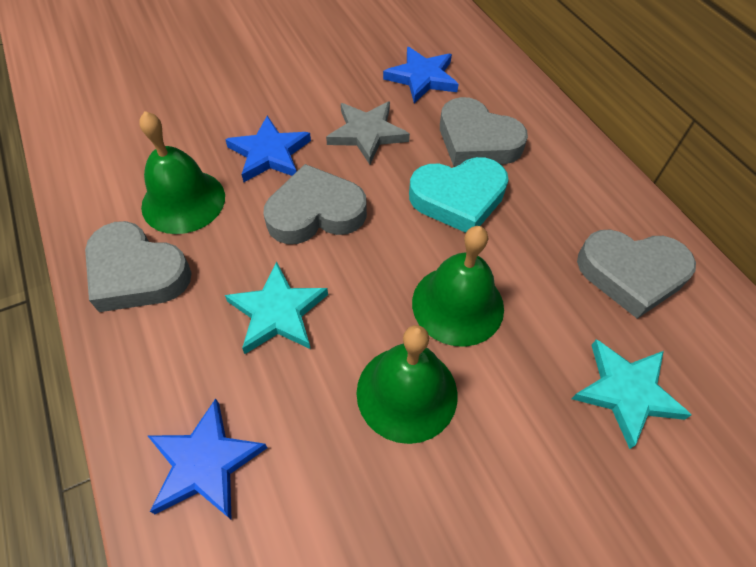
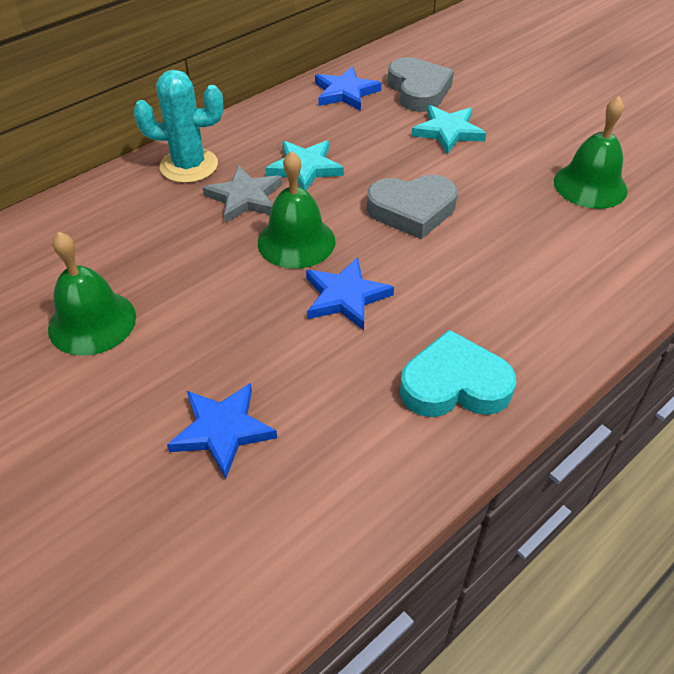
grey heart: 4 -> 2
turquoise cactus: 0 -> 1

